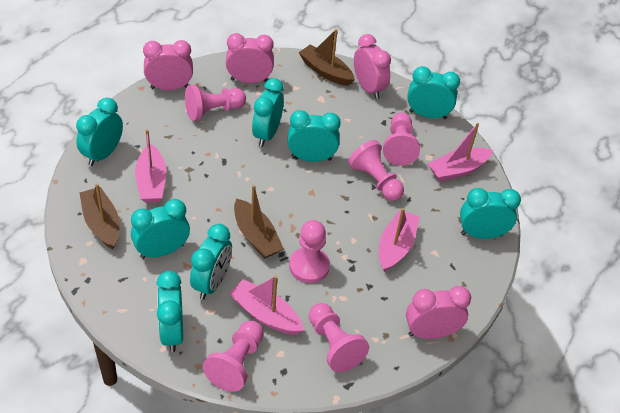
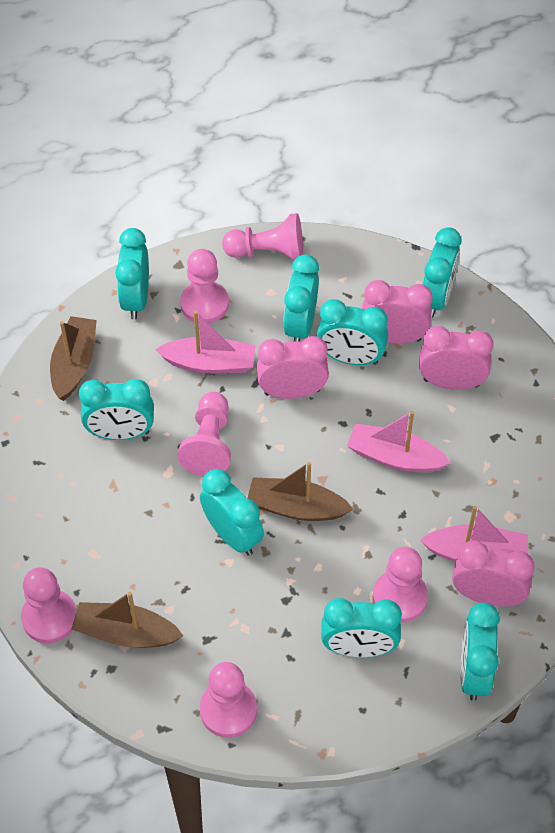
pink boat: 4 -> 3

